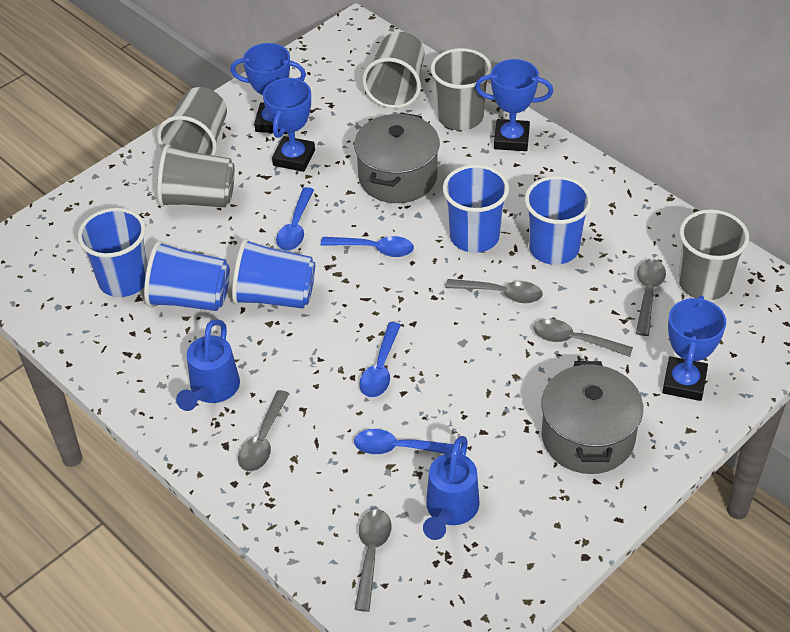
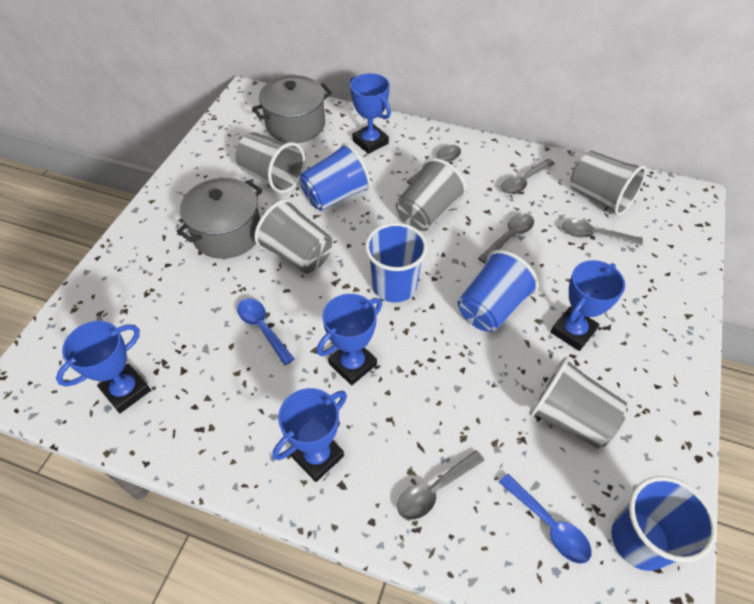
blue cup: 5 -> 4
blue spoon: 4 -> 2
blue trophy: 4 -> 5
blue watering can: 2 -> 0

